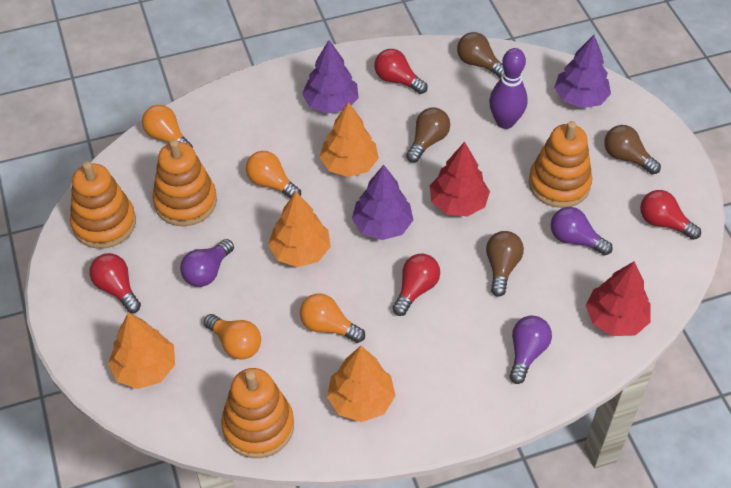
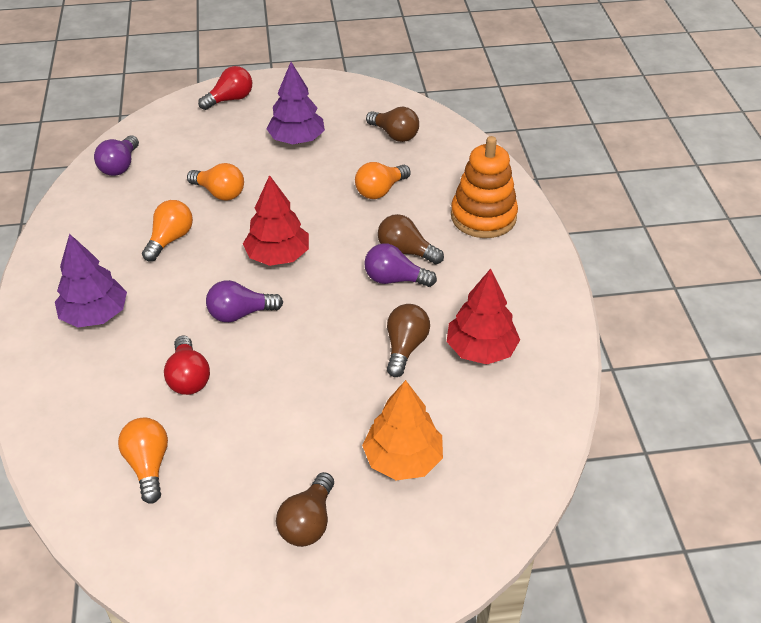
orange stacking toy: 4 -> 1
orange tree: 4 -> 1
purple bowling pin: 1 -> 0
purple tree: 3 -> 2
red light bulb: 4 -> 2

